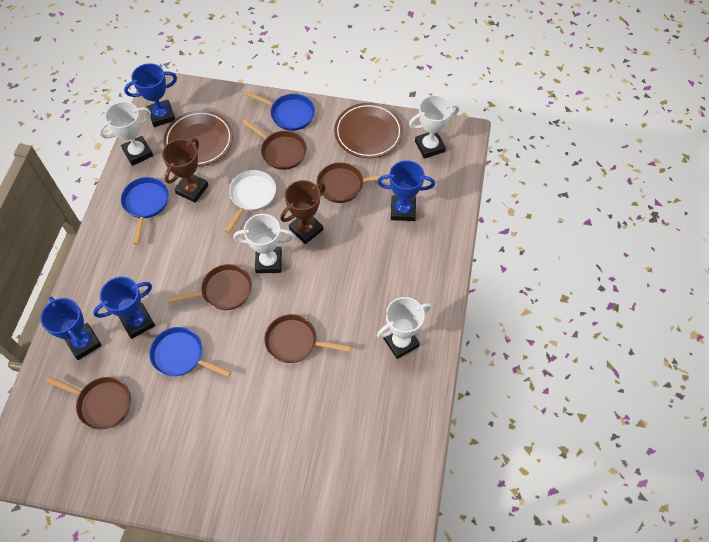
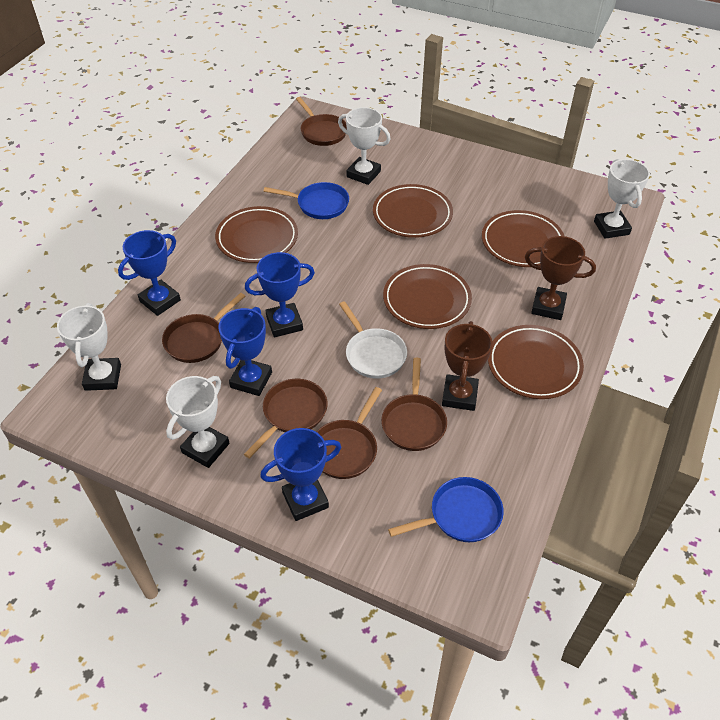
blue pan: 3 -> 2
brown plate: 2 -> 5

